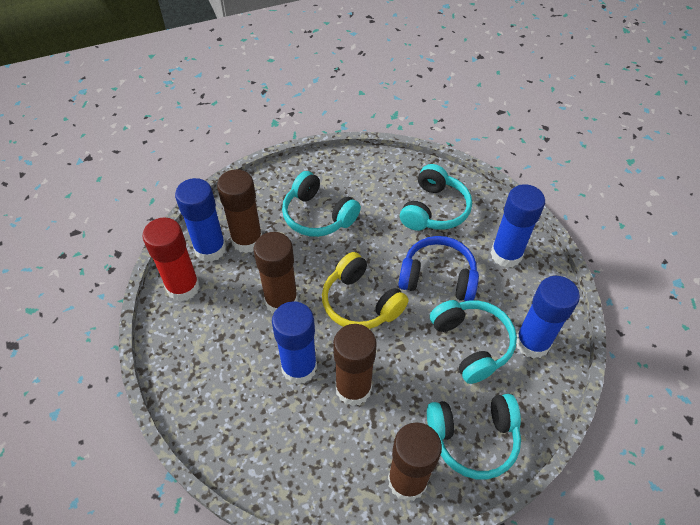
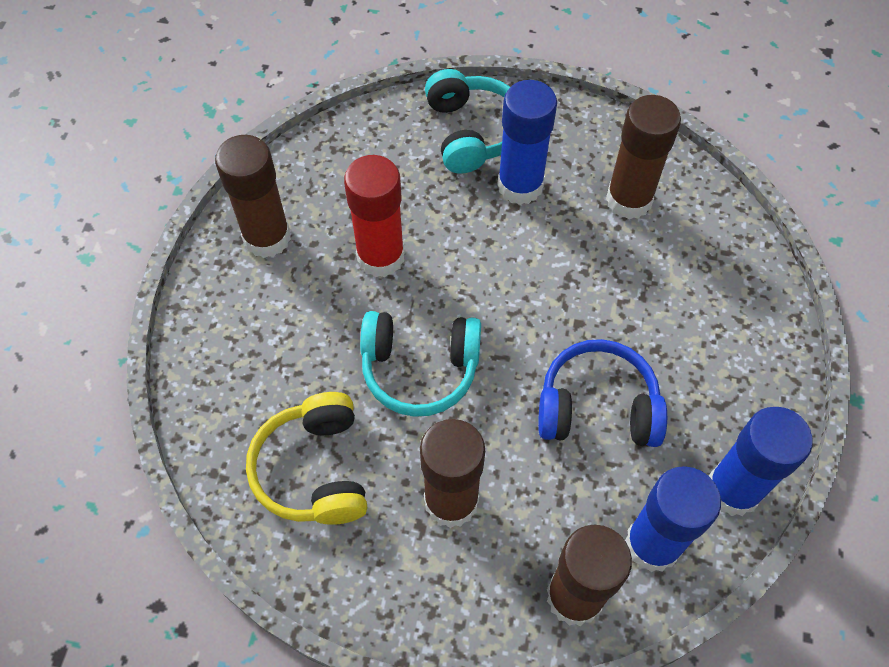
blue glue stick: 4 -> 3
turquoise headphones: 4 -> 2

